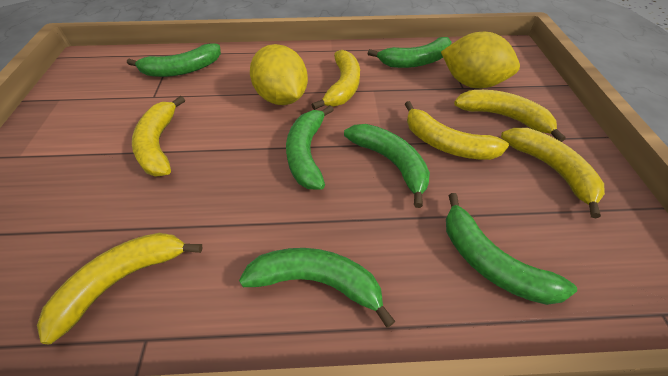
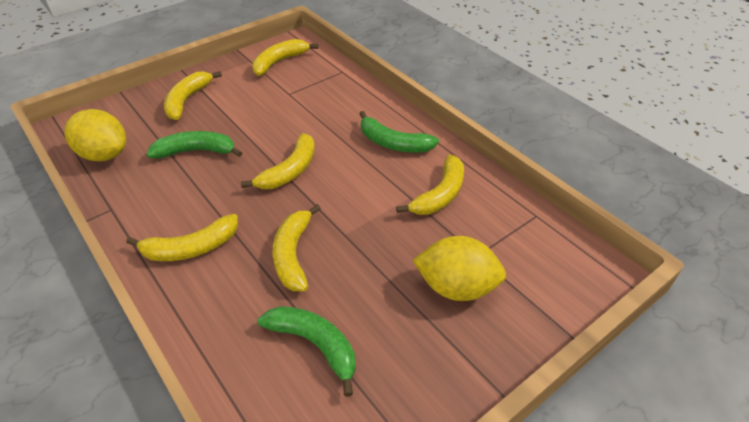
green banana: 6 -> 3

